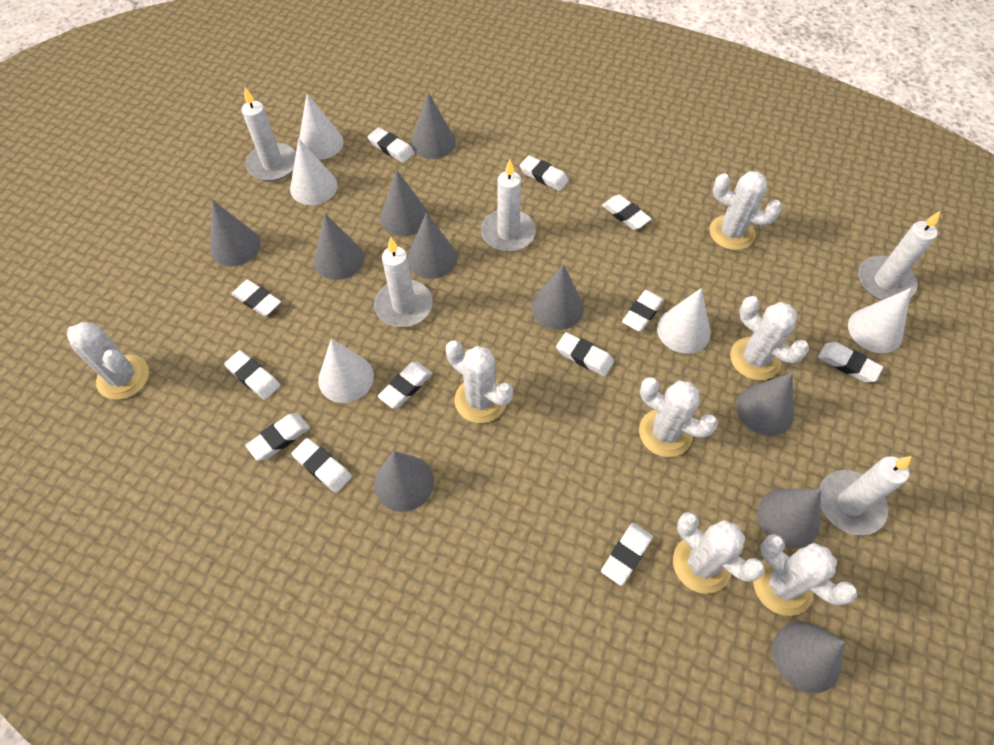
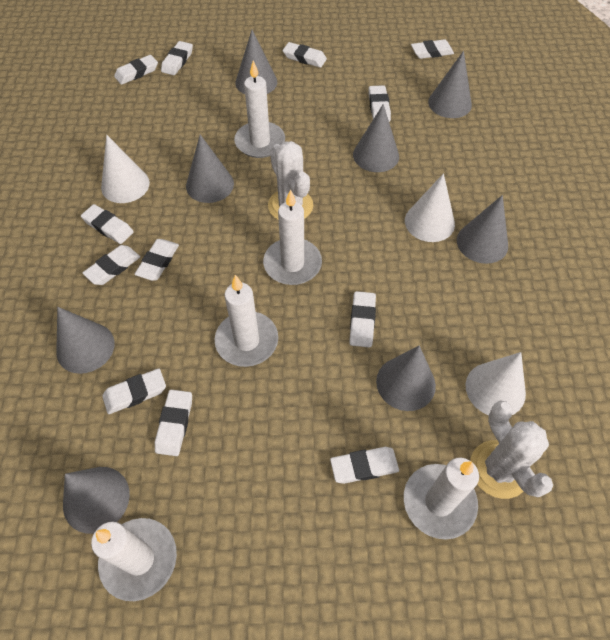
grey cone: 10 -> 8
white cactus: 7 -> 2
white cone: 5 -> 3

